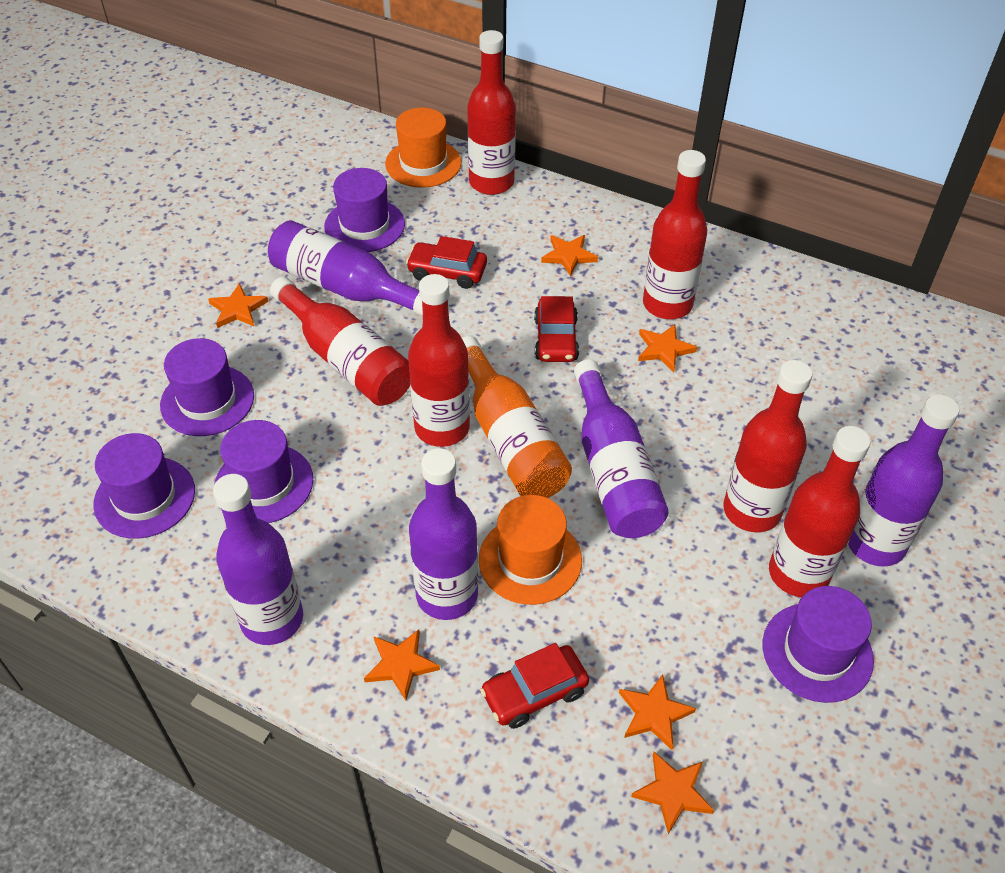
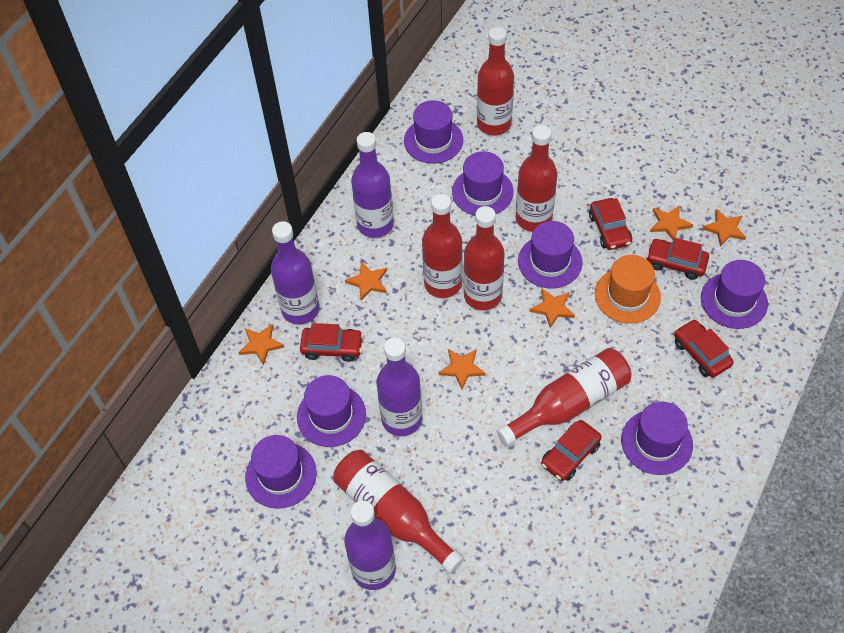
orange bottle: 1 -> 0
orange hat: 2 -> 1
purple bottle: 5 -> 4
purple hat: 5 -> 7
red car: 3 -> 5

